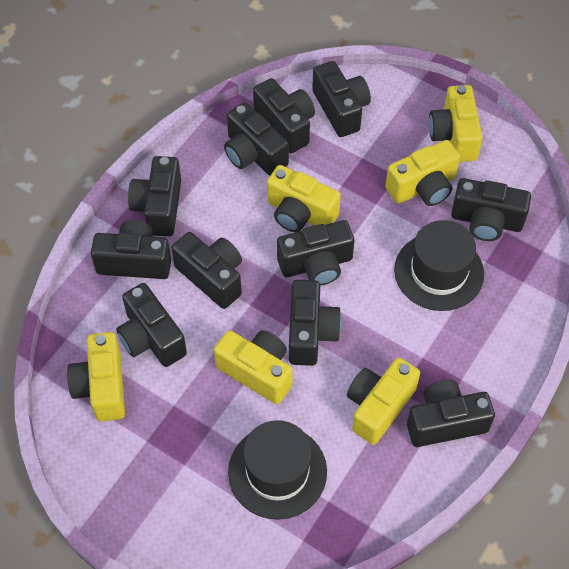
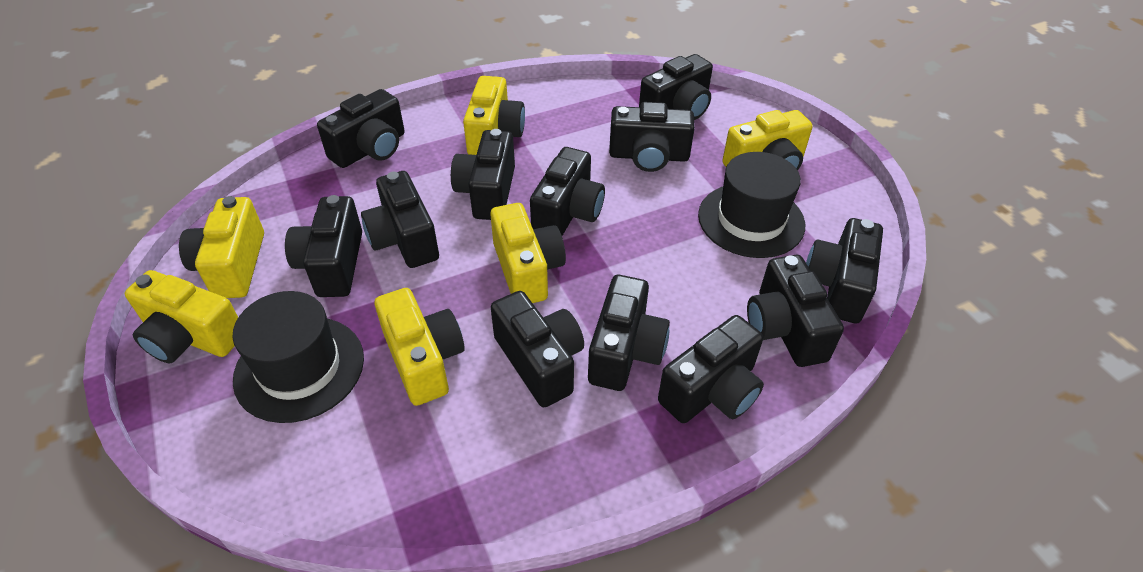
black camera: 11 -> 12

